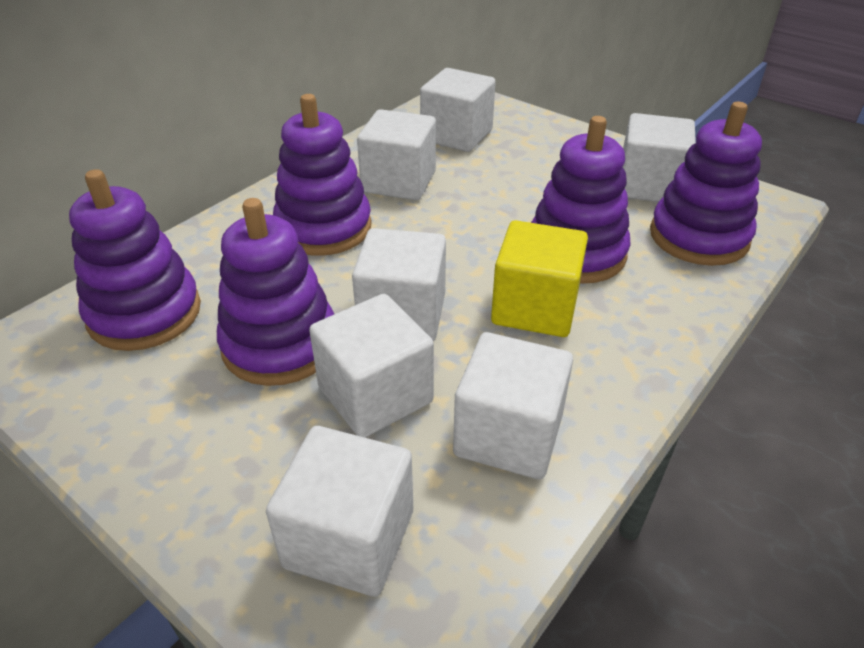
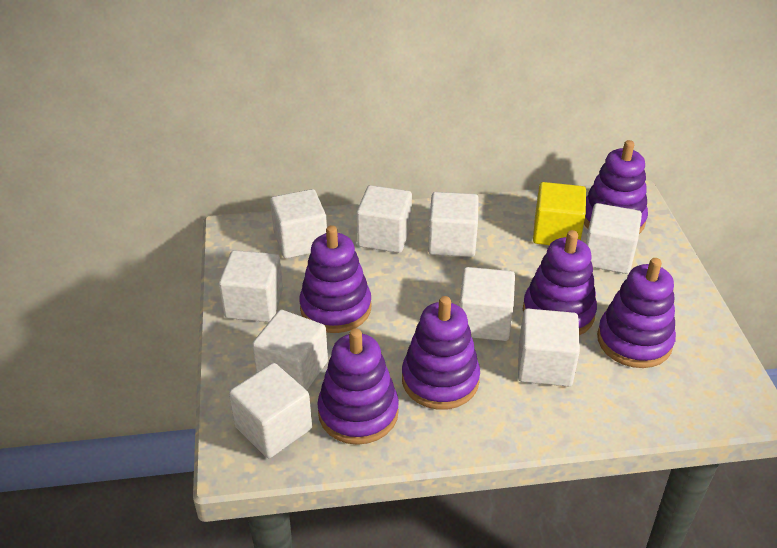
purple stacking toy: 5 -> 6
white cube: 7 -> 9

